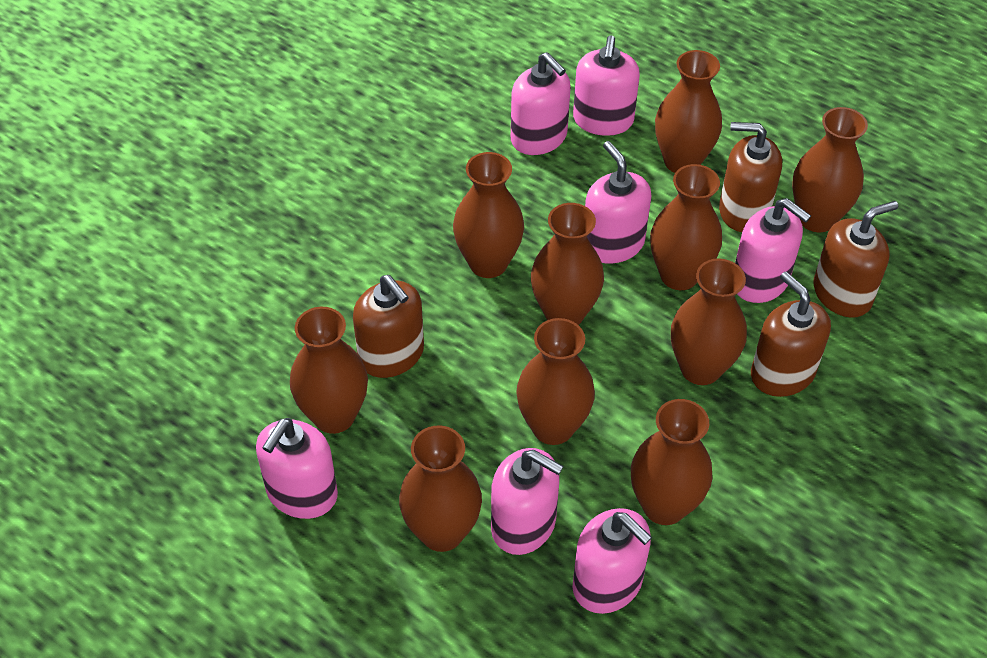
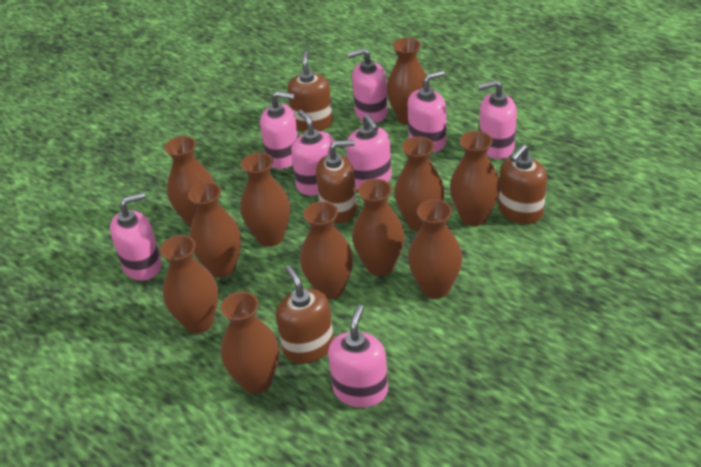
brown vase: 10 -> 11
pink soap dispenser: 7 -> 8

